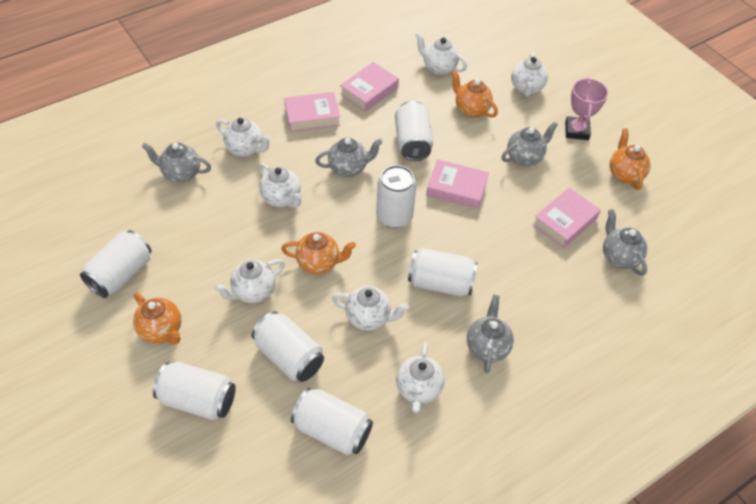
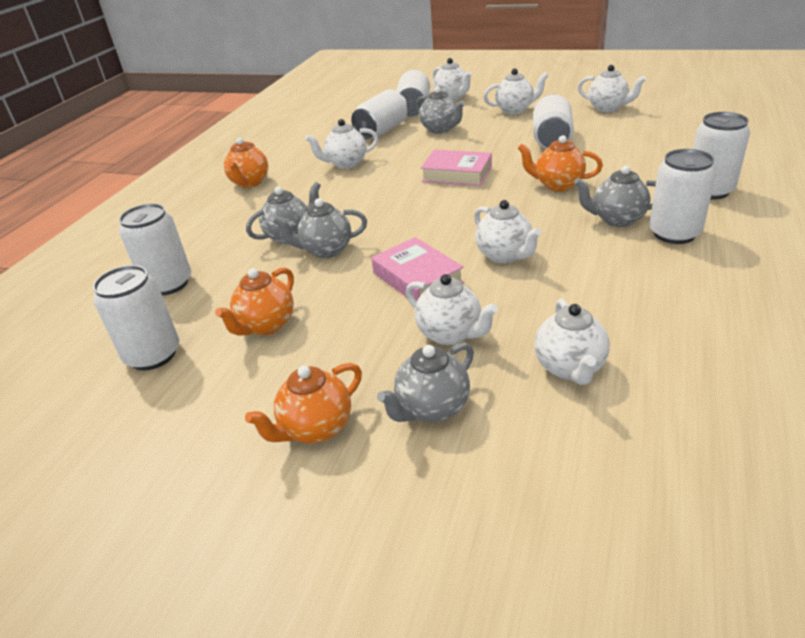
pink book: 4 -> 2
pink trophy: 1 -> 0

